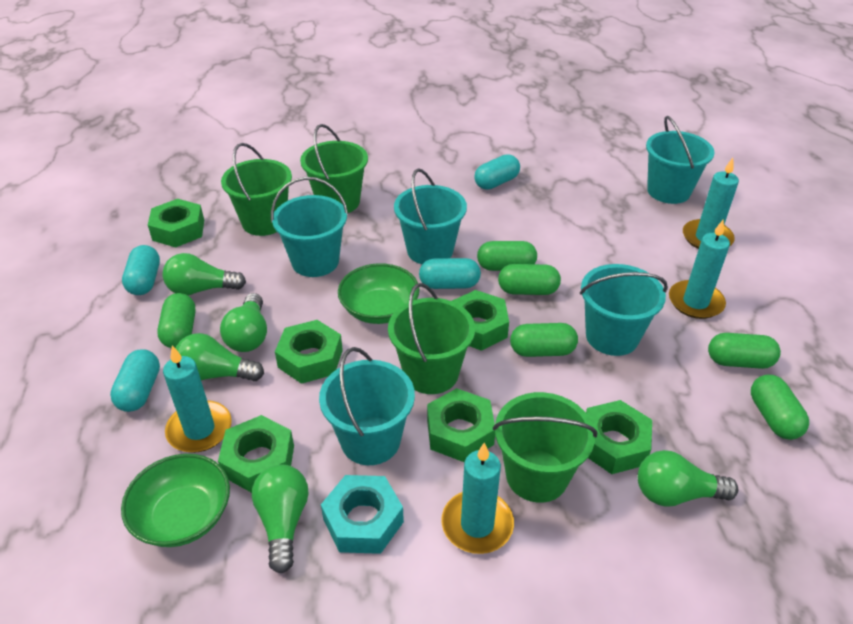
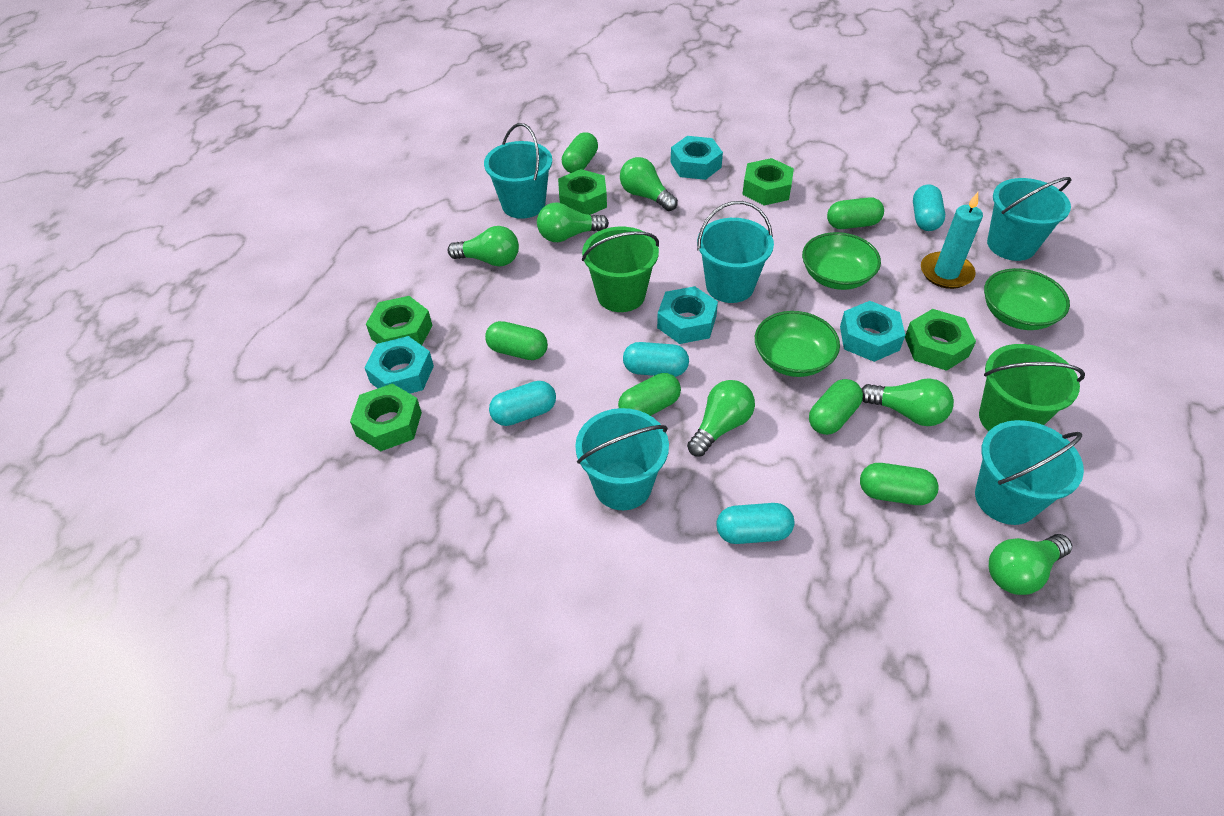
green bowl: 2 -> 3
green bucket: 4 -> 2
green light bulb: 5 -> 6
green nut: 6 -> 5
turquoise candle: 4 -> 1
turquoise nut: 1 -> 4

